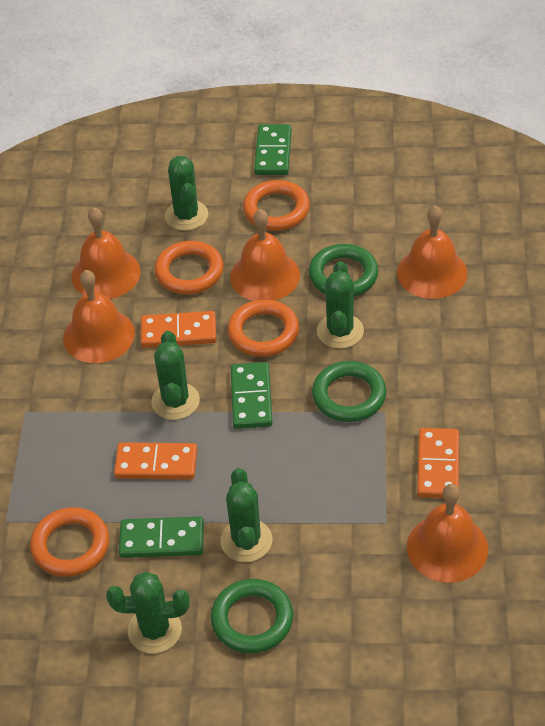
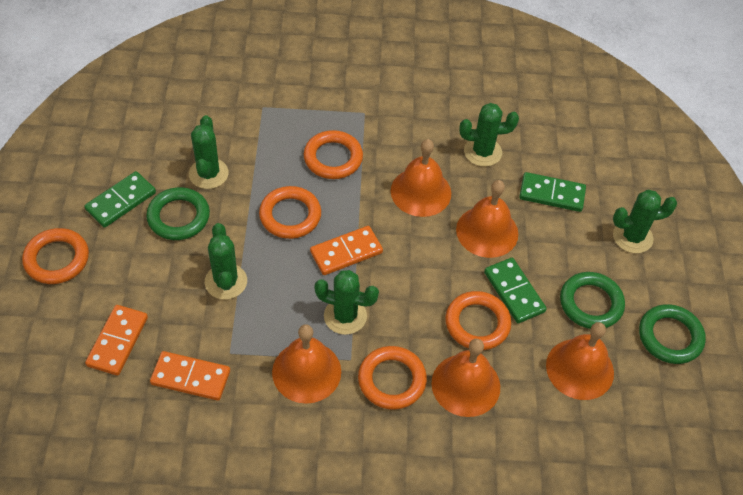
orange ring: 4 -> 5

